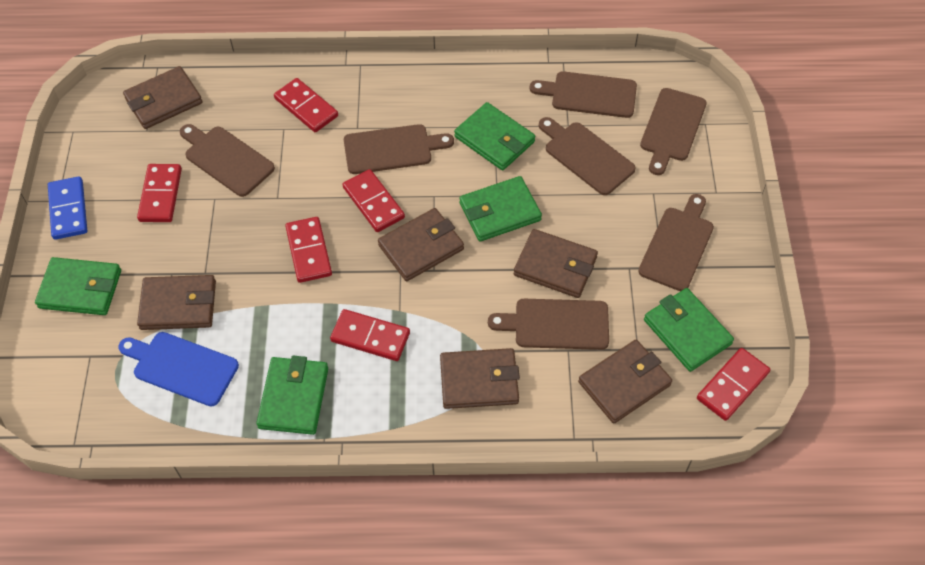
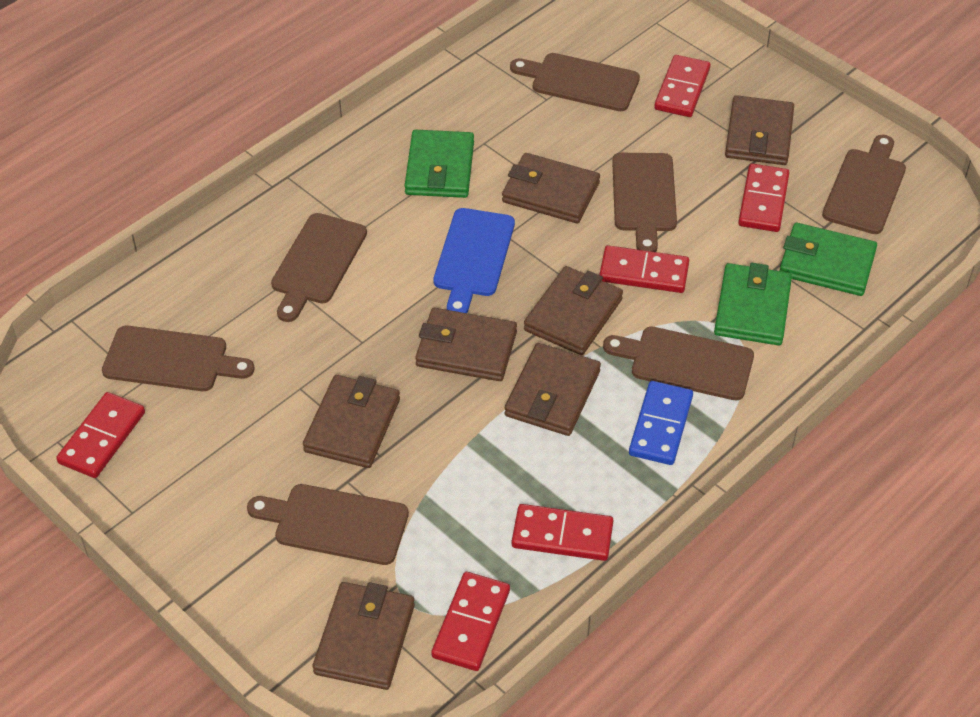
brown wallet: 6 -> 7
green wallet: 5 -> 3

